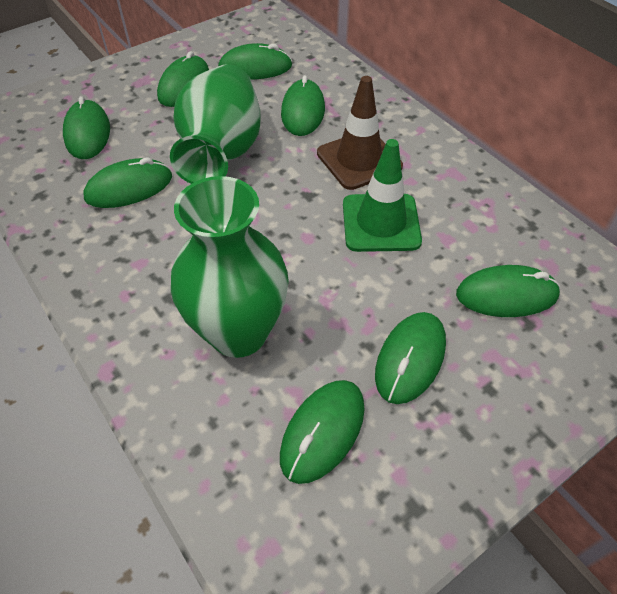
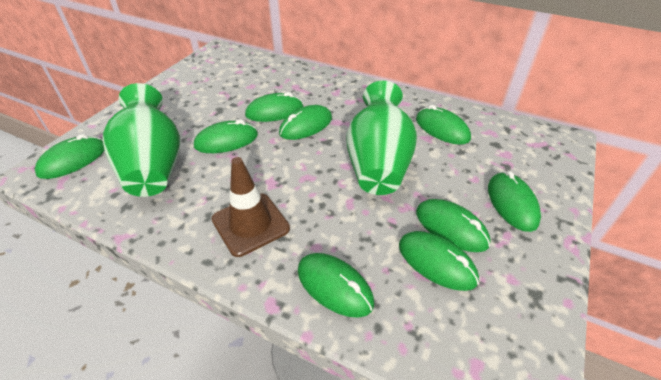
green mouse: 8 -> 9
green traffic cone: 1 -> 0

